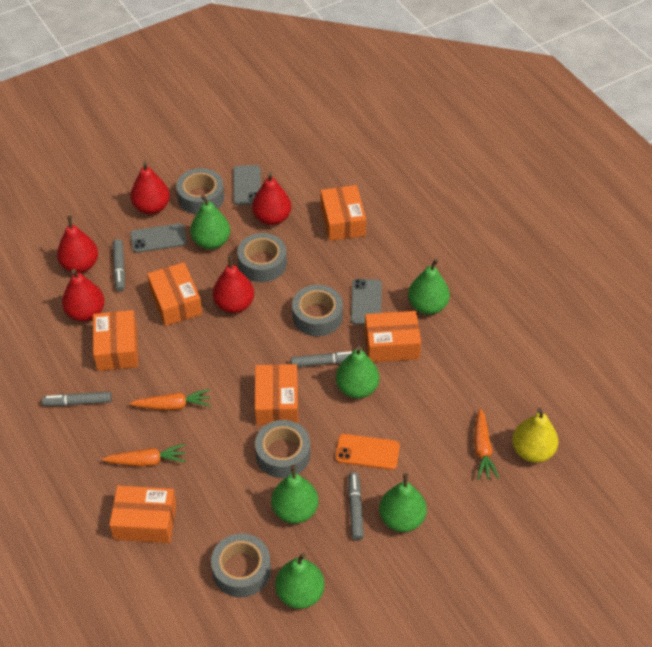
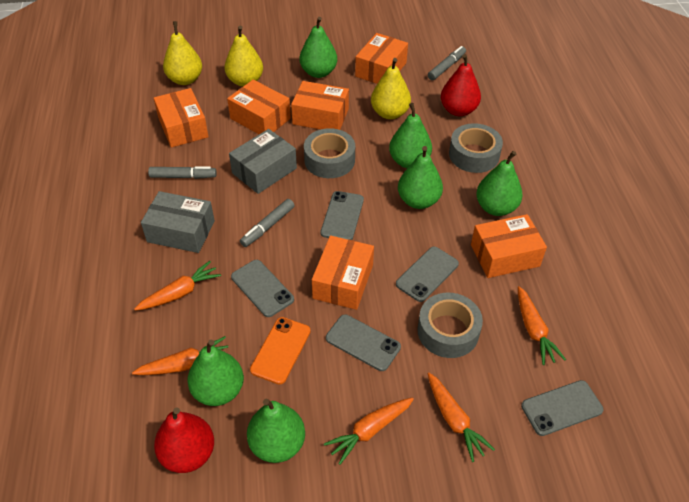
grey box: 0 -> 2
grey marker: 4 -> 3
grey phone: 3 -> 5
grey tape: 5 -> 3
orange carrot: 3 -> 5
red pear: 5 -> 2
yellow pear: 1 -> 3

